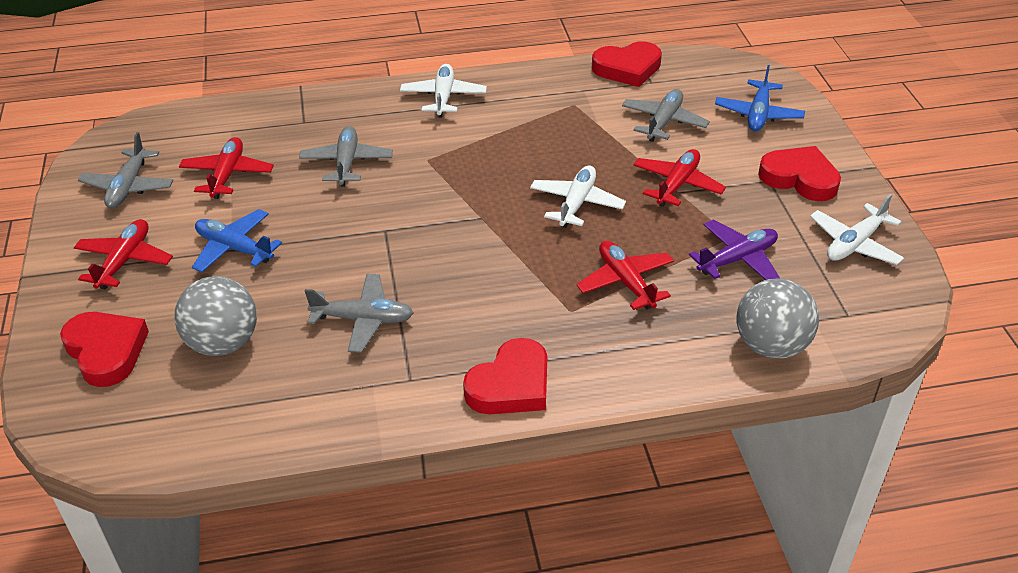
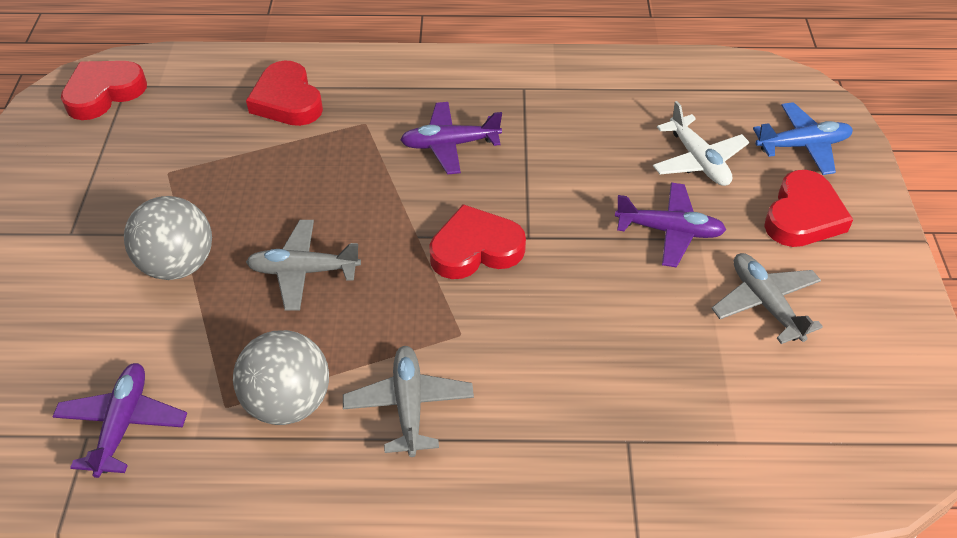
blue plane: 2 -> 1
grey plane: 4 -> 3
purple plane: 1 -> 3
red plane: 4 -> 0
white plane: 3 -> 1

